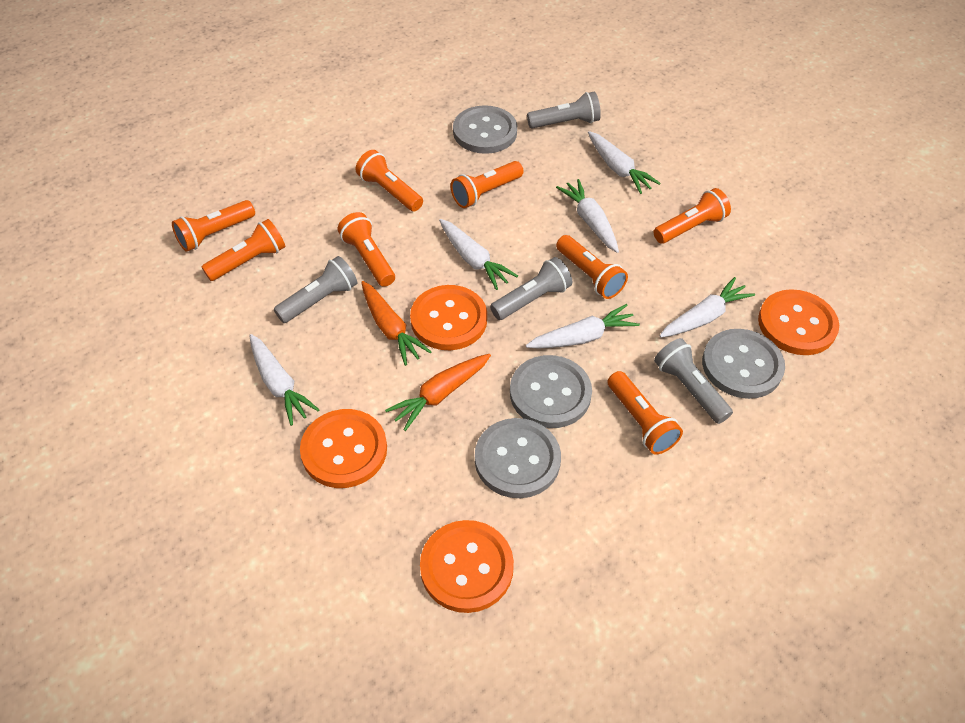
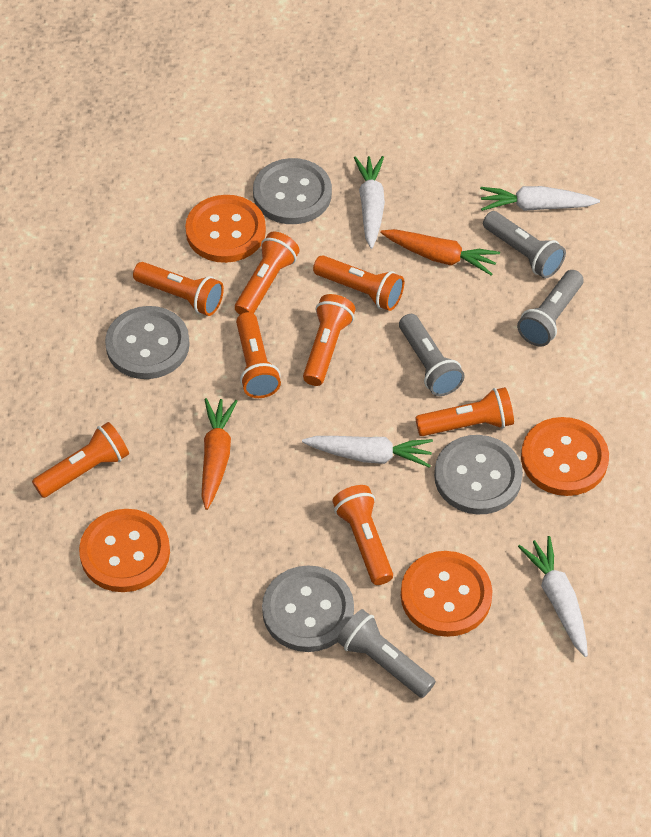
white carrot: 6 -> 4

